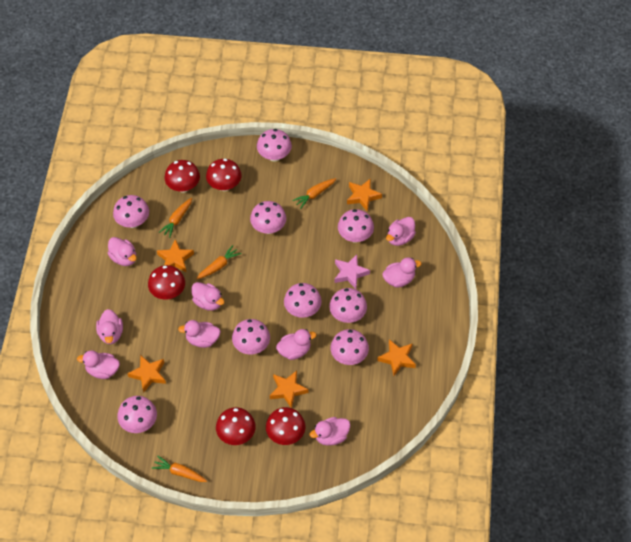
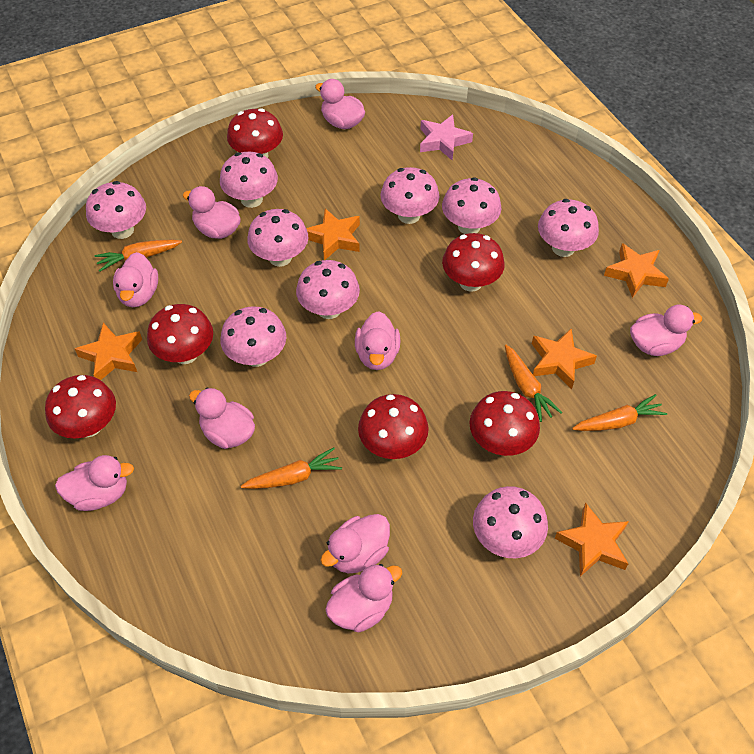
red mushroom: 5 -> 6

